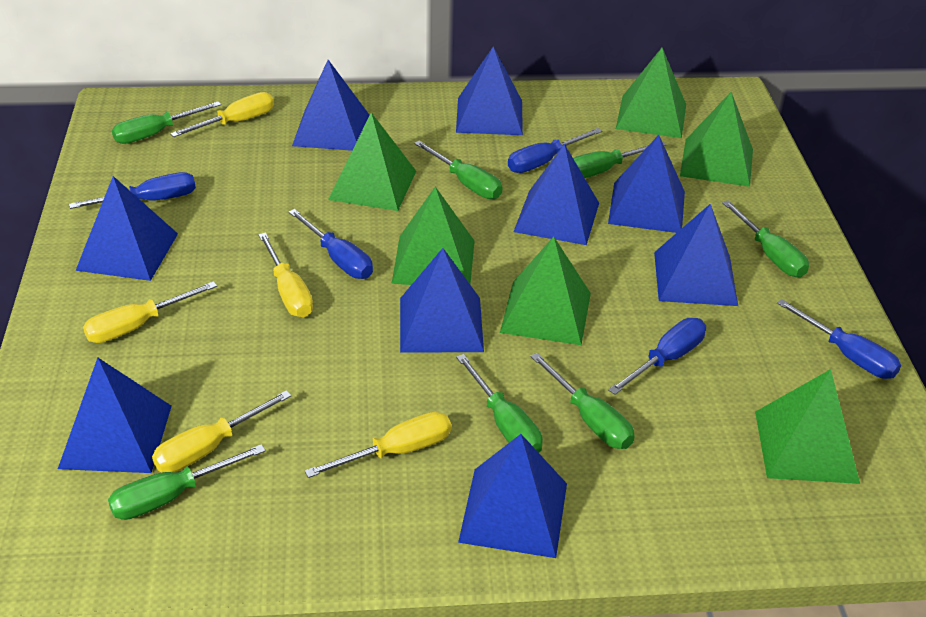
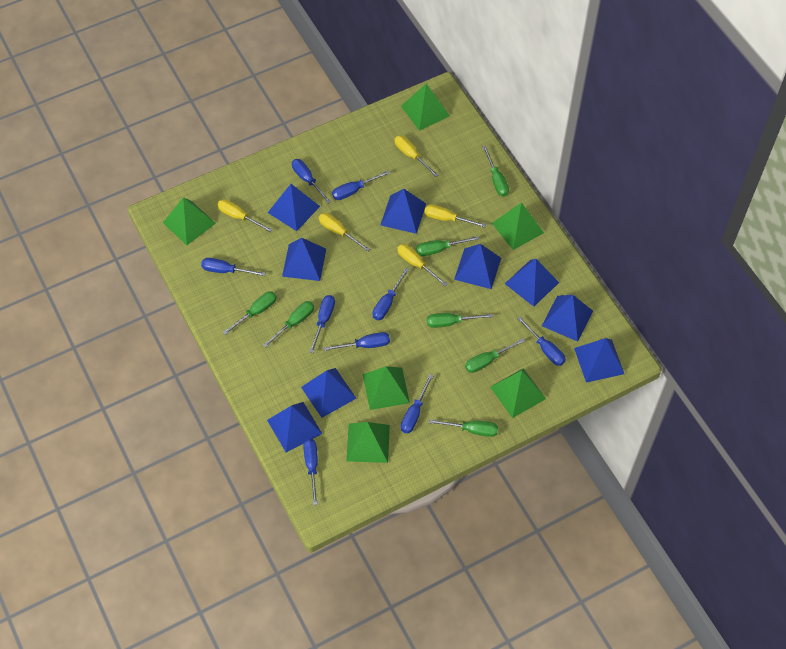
blue screwdriver: 5 -> 9

